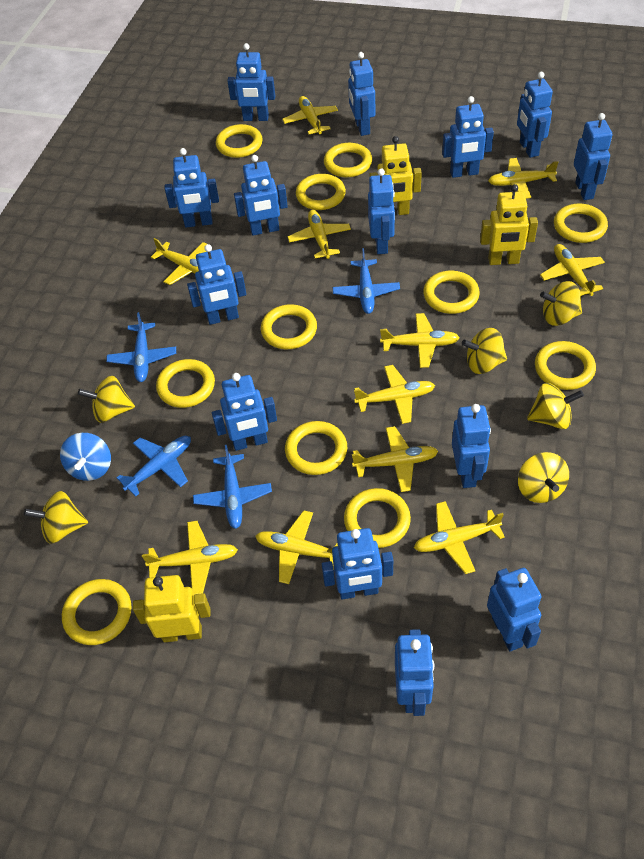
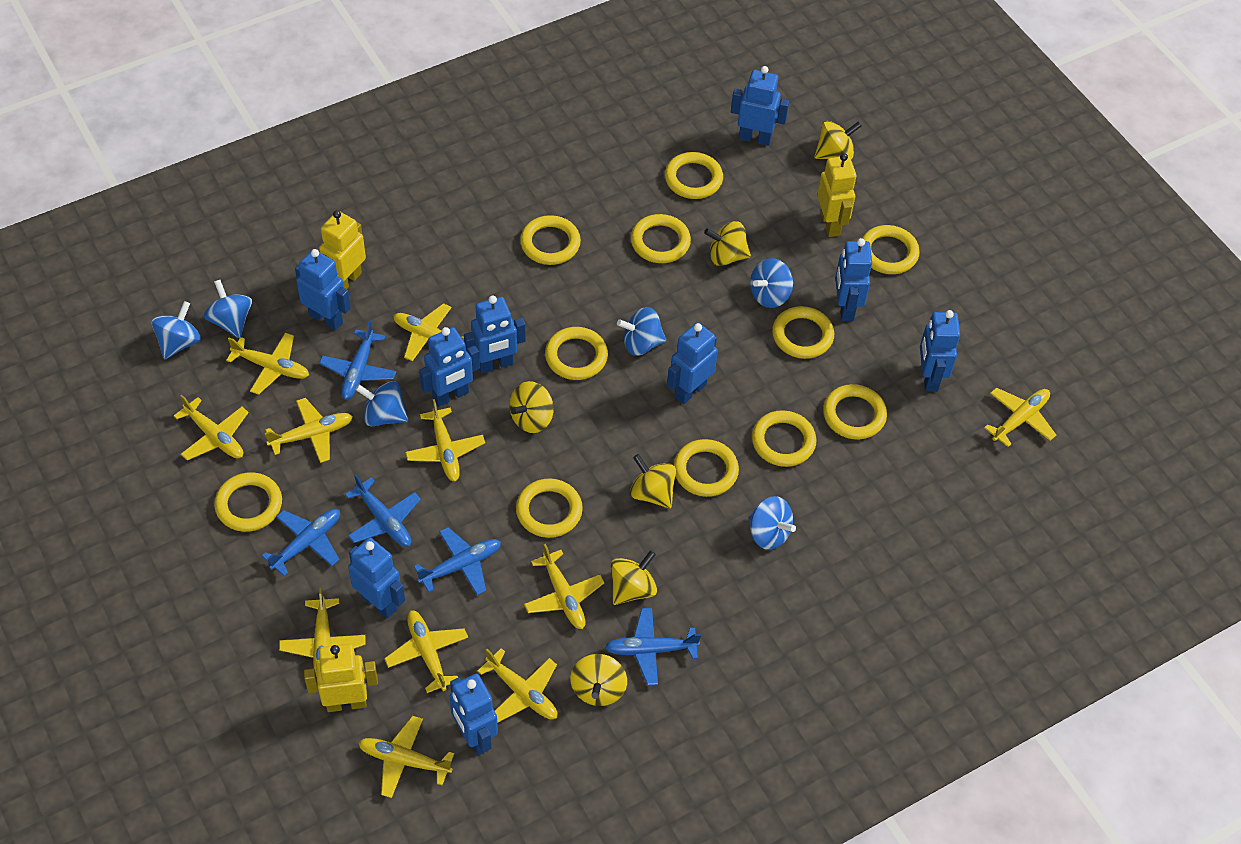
blue plane: 4 -> 5
blue robot: 14 -> 9
blue spinning top: 1 -> 6

